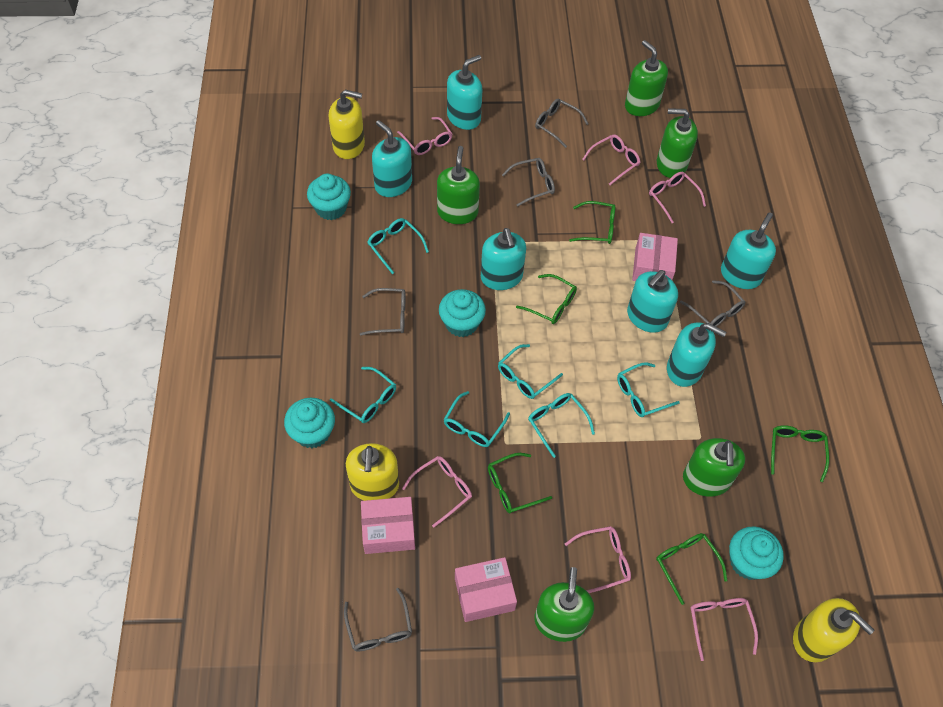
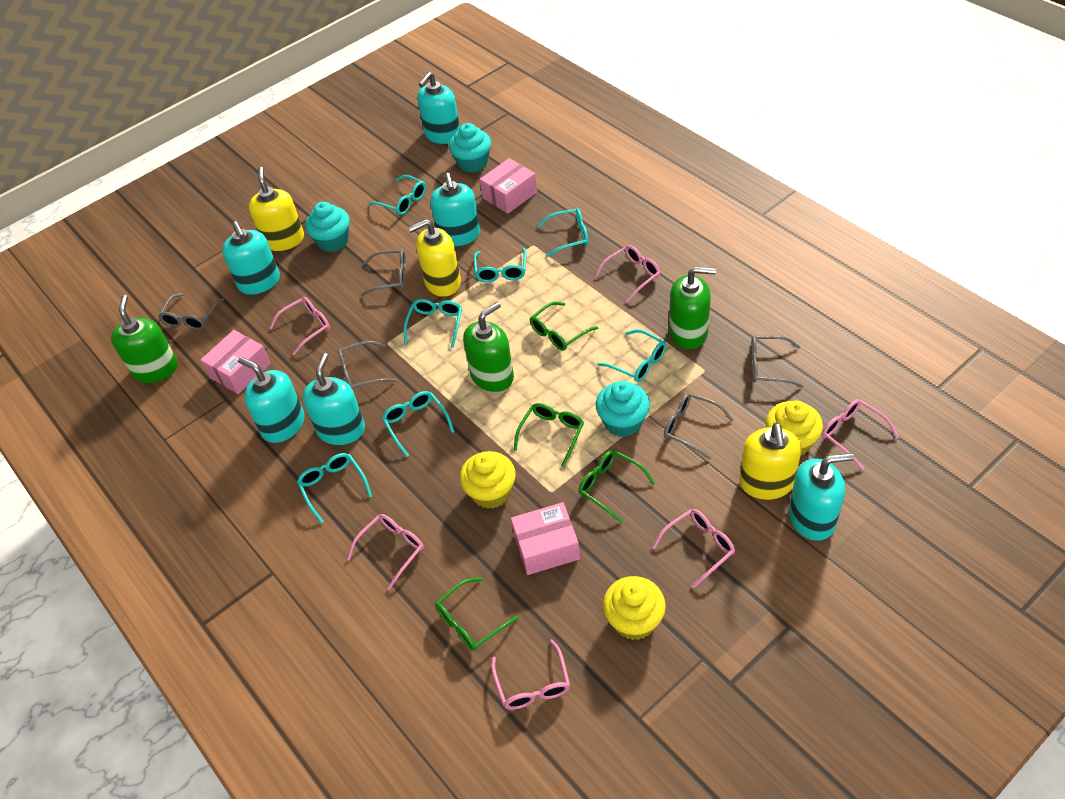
green glasses: 5 -> 4
green soap dispenser: 5 -> 3
turquoise cupcake: 4 -> 3
turquoise glasses: 6 -> 7
yellow cupcake: 0 -> 3

